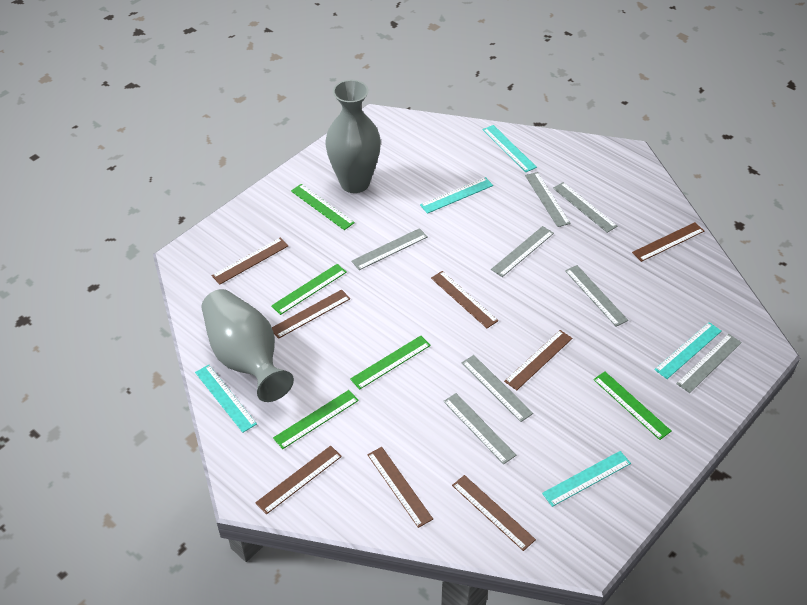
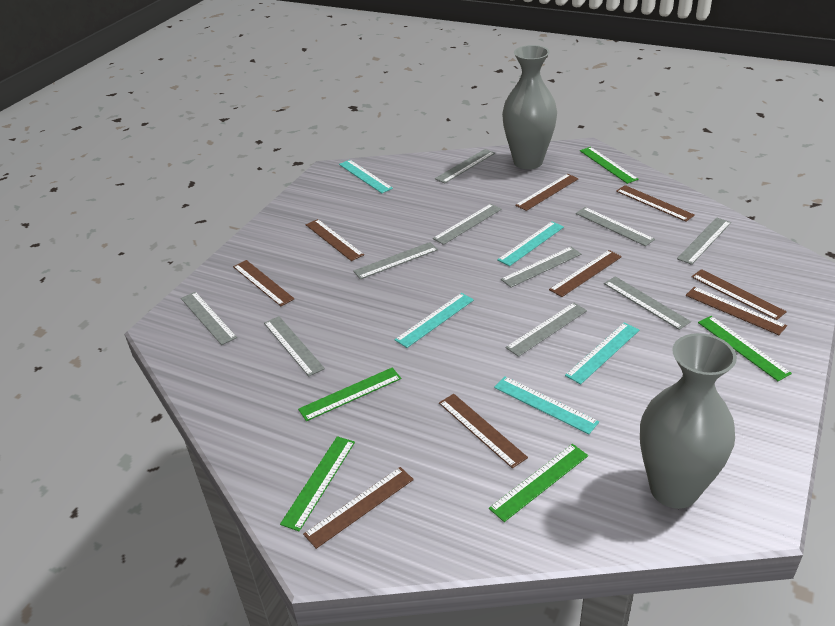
brown ruler: 8 -> 9
grey ruler: 8 -> 10

